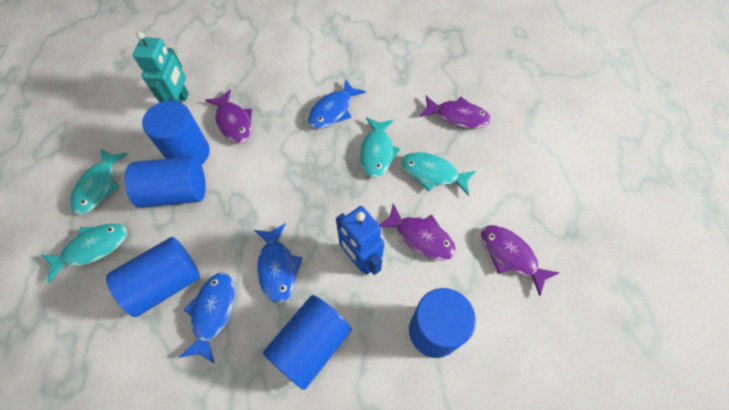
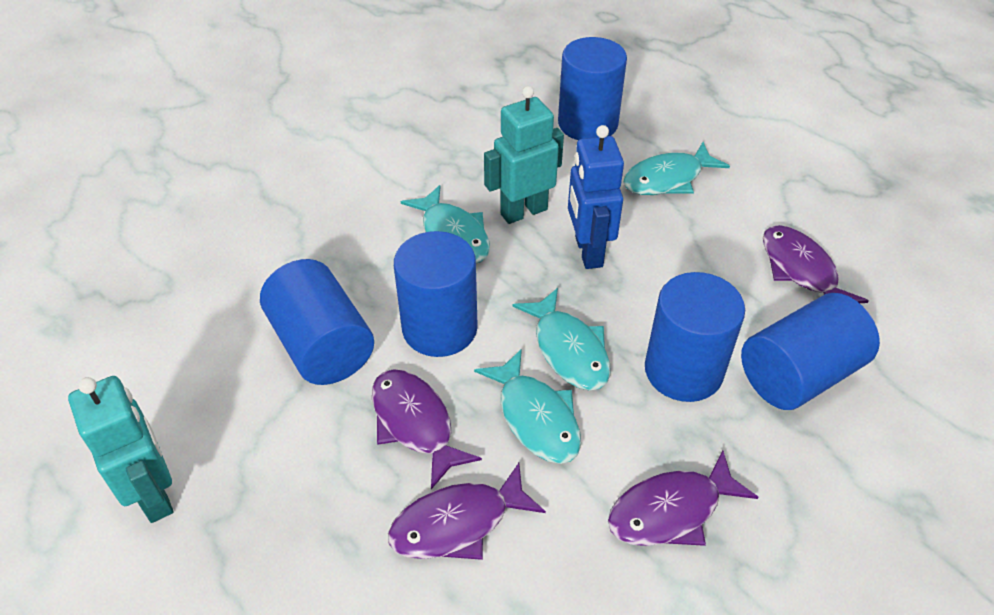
blue fish: 3 -> 0
turquoise robot: 1 -> 2

